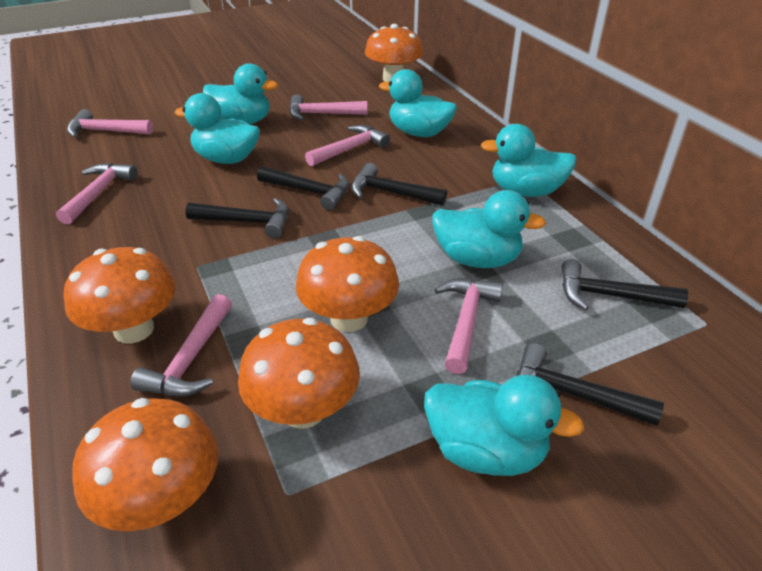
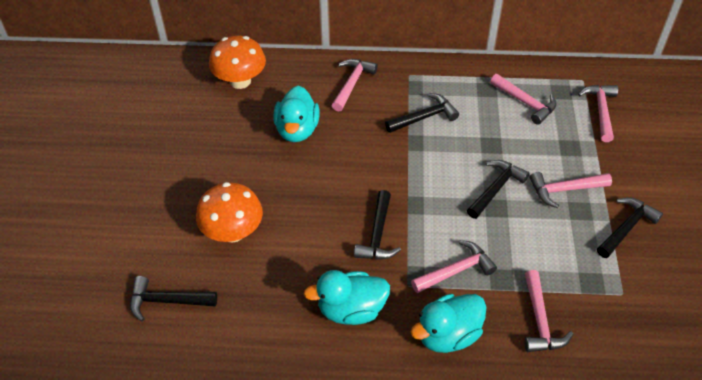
orange mushroom: 5 -> 2
turquoise duck: 6 -> 3

